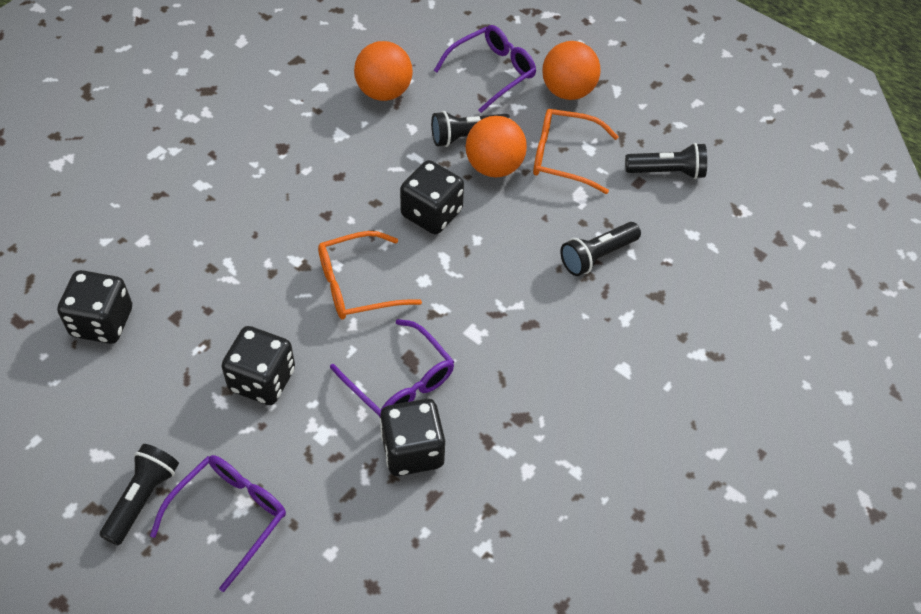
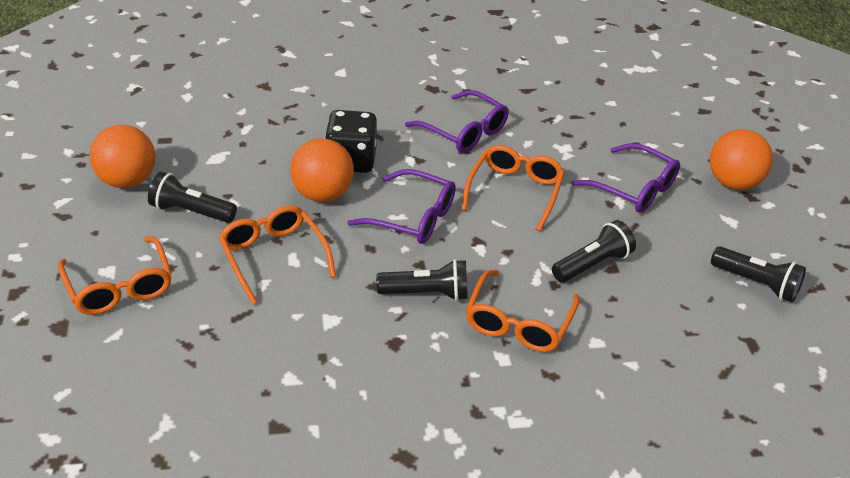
black dice: 4 -> 1
orange glasses: 2 -> 4

